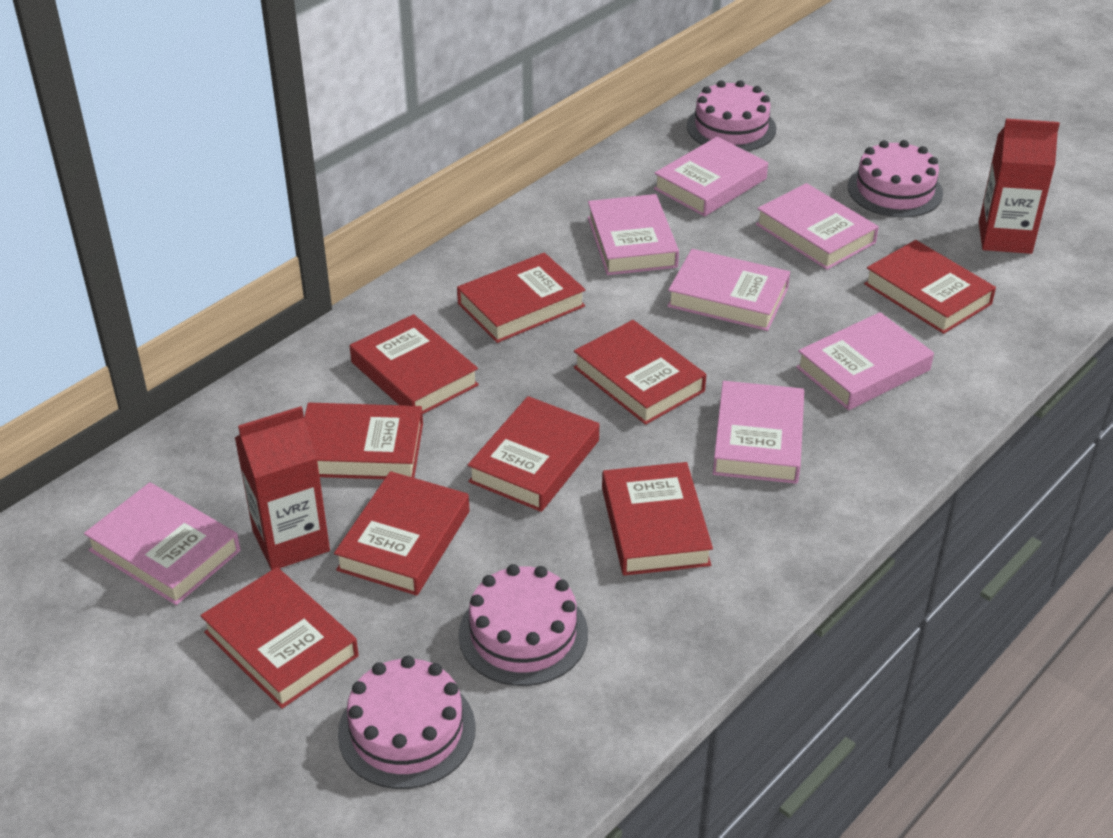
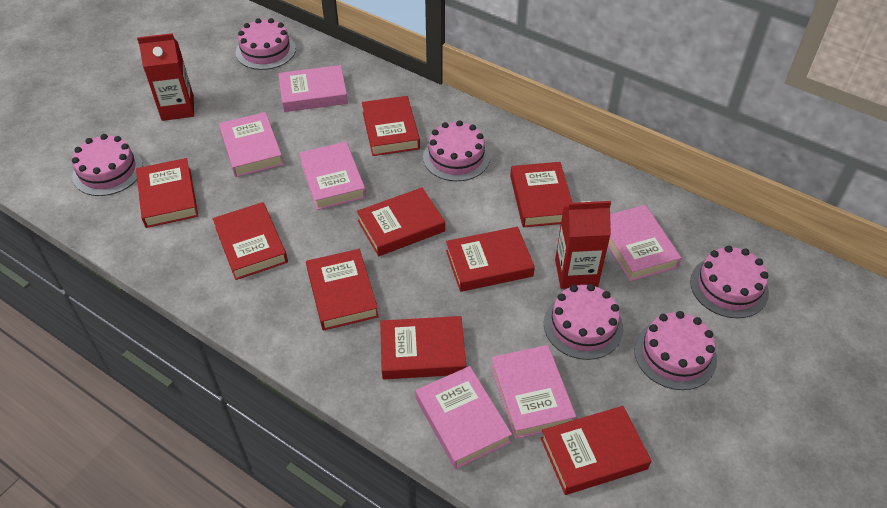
pink book: 7 -> 6
pink cake: 4 -> 6

